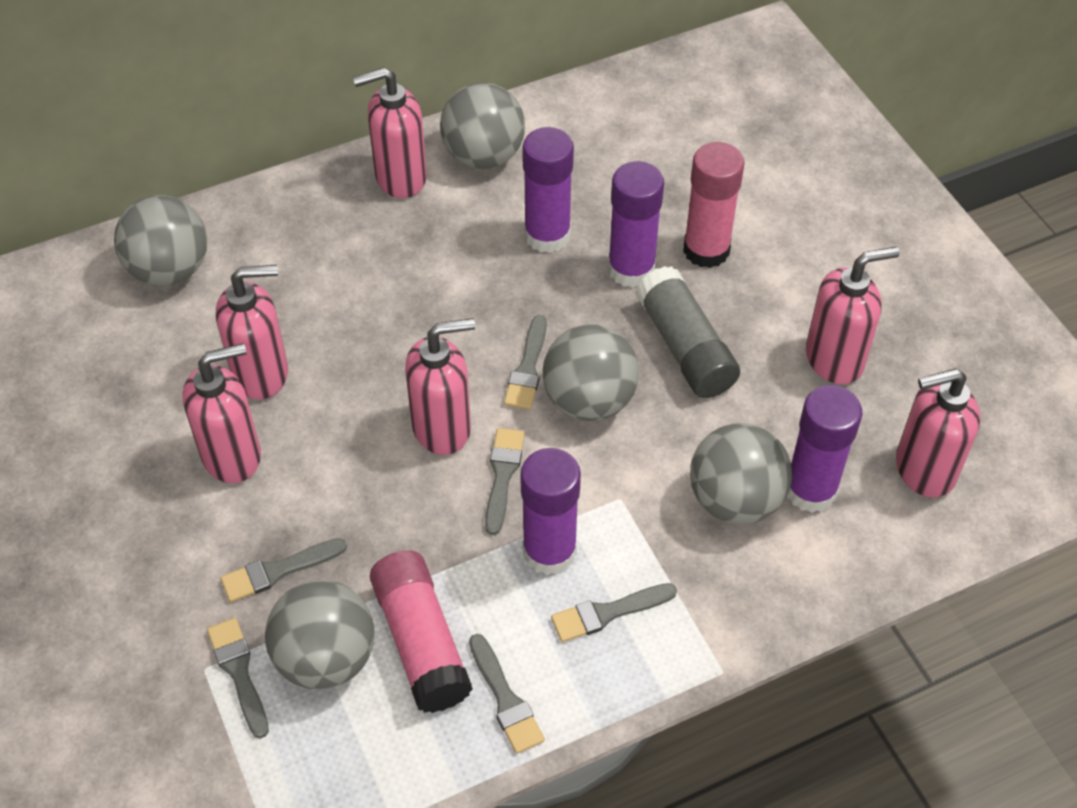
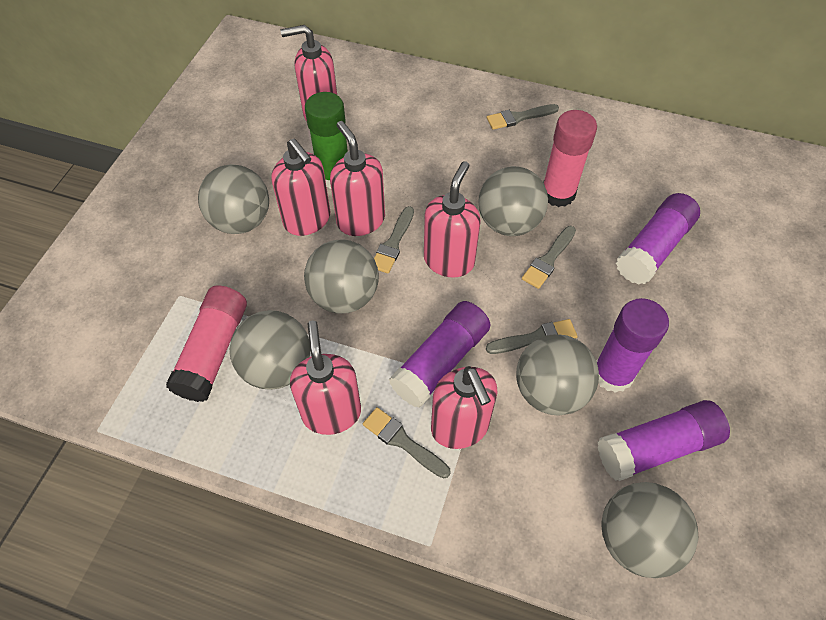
green glue stick: 0 -> 1
grey ball: 5 -> 6
grey brush: 6 -> 5
grey glue stick: 1 -> 0

